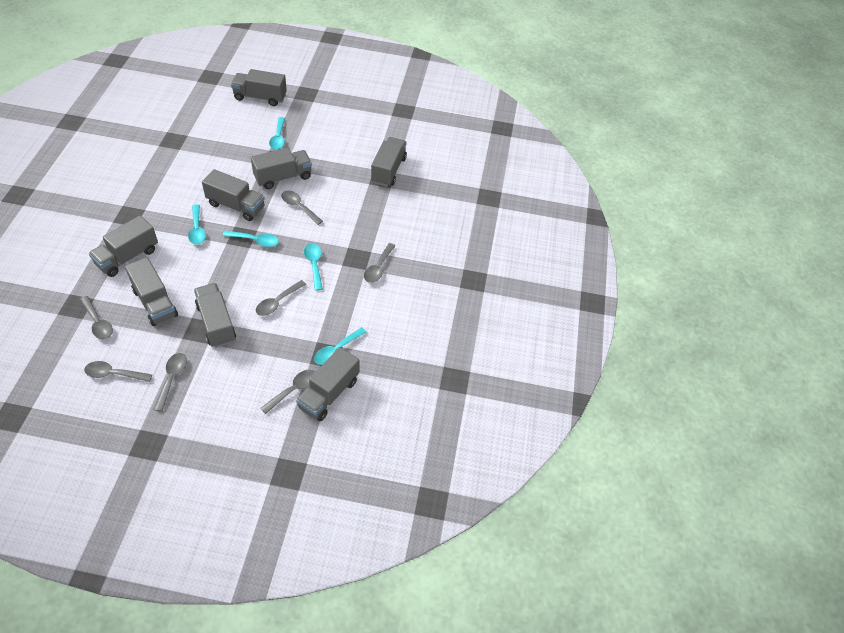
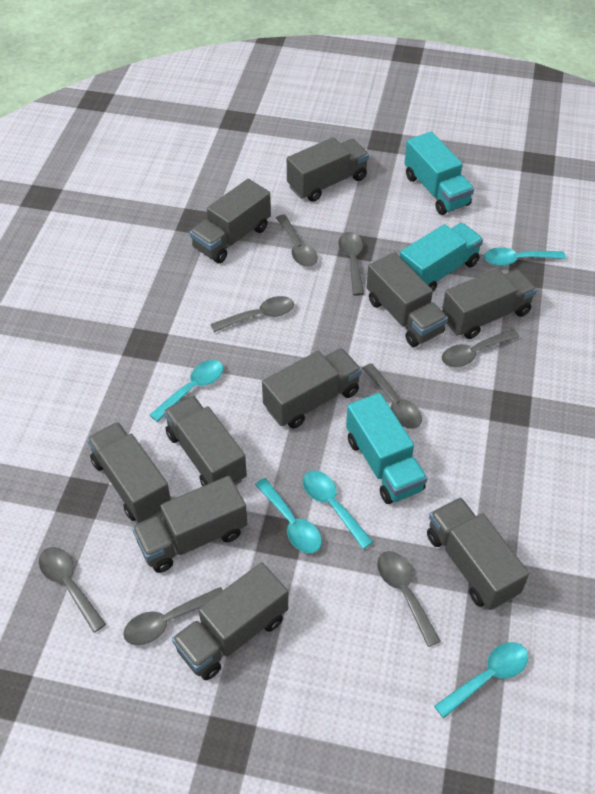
grey spoon: 7 -> 8
grey truck: 8 -> 10
turquoise truck: 0 -> 3

